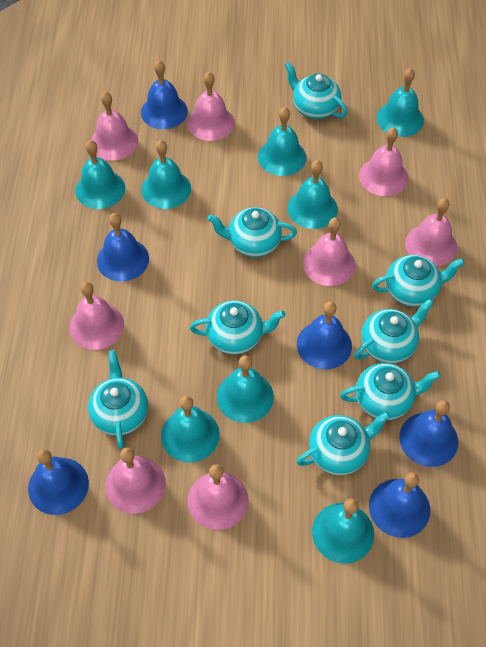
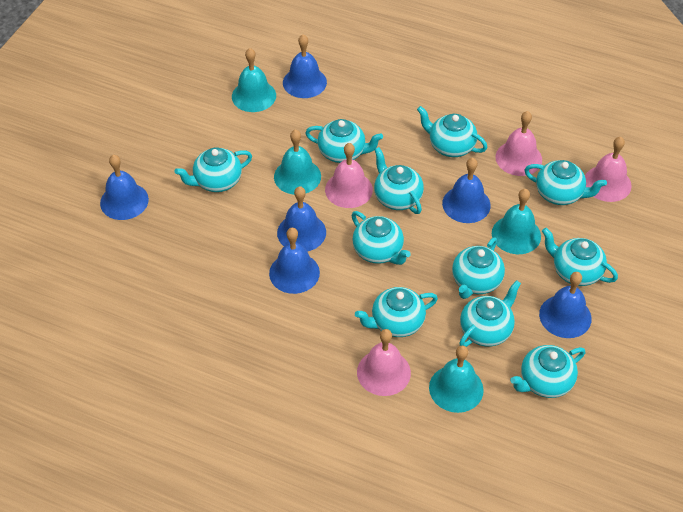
pink bell: 8 -> 4
turquoise bell: 8 -> 4
turquoise teapot: 8 -> 11

